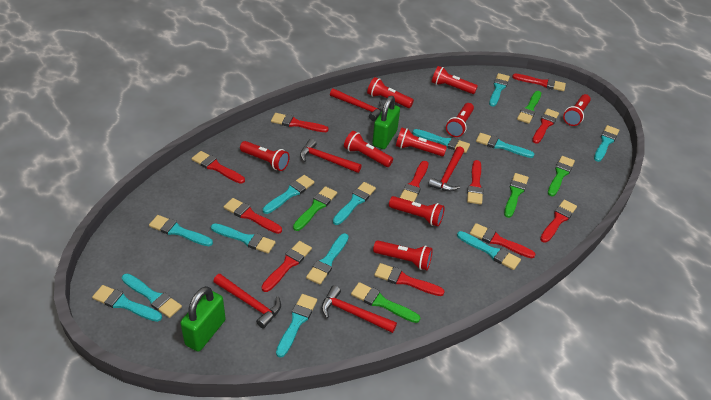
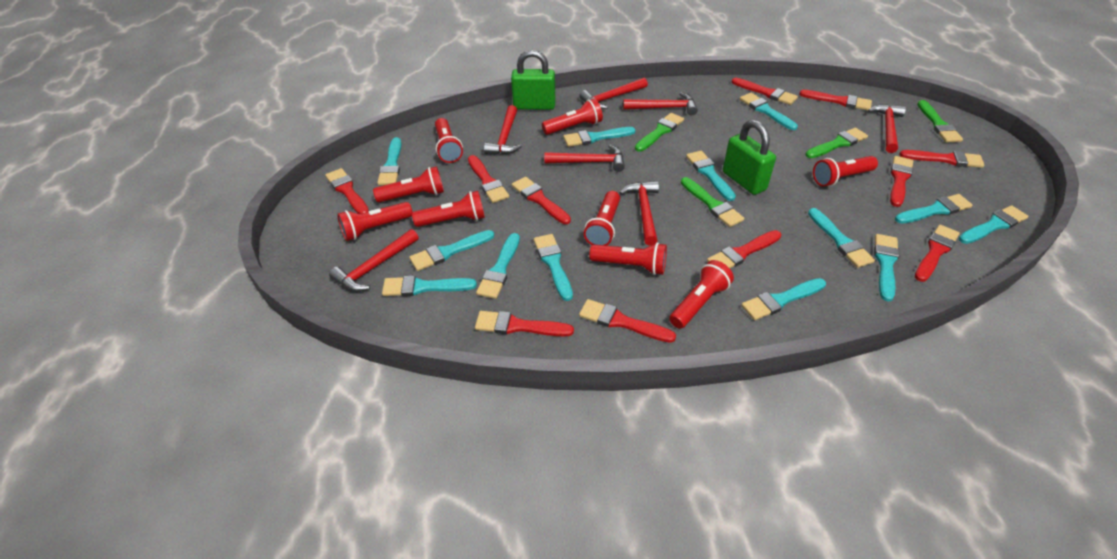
green brush: 5 -> 4
red hammer: 5 -> 7

